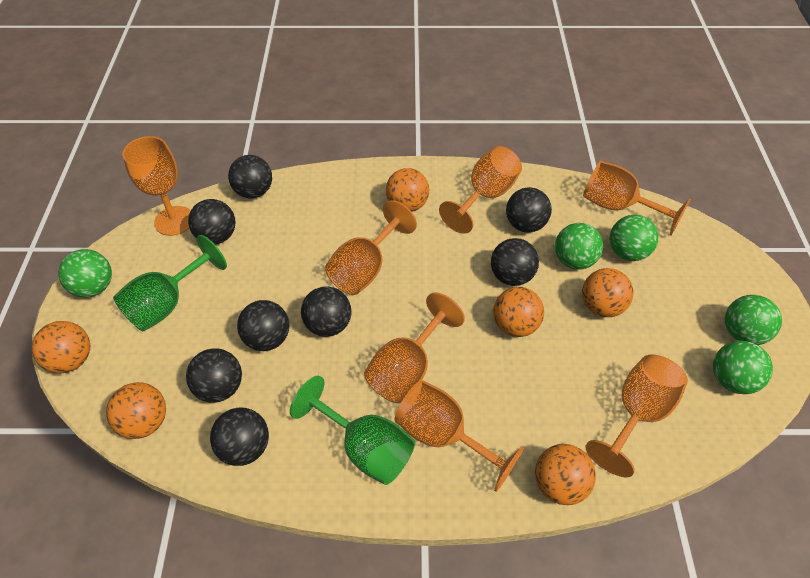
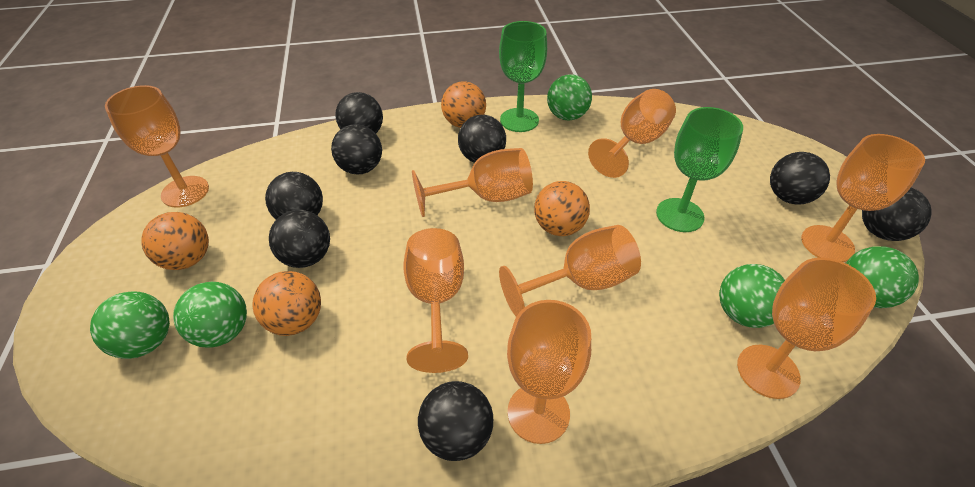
orange ball: 6 -> 4
orange goblet: 7 -> 8

